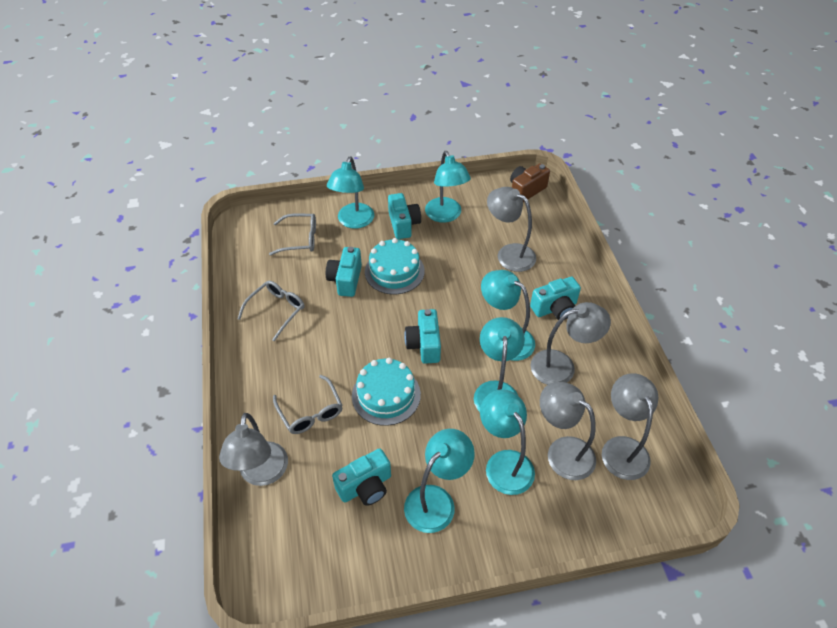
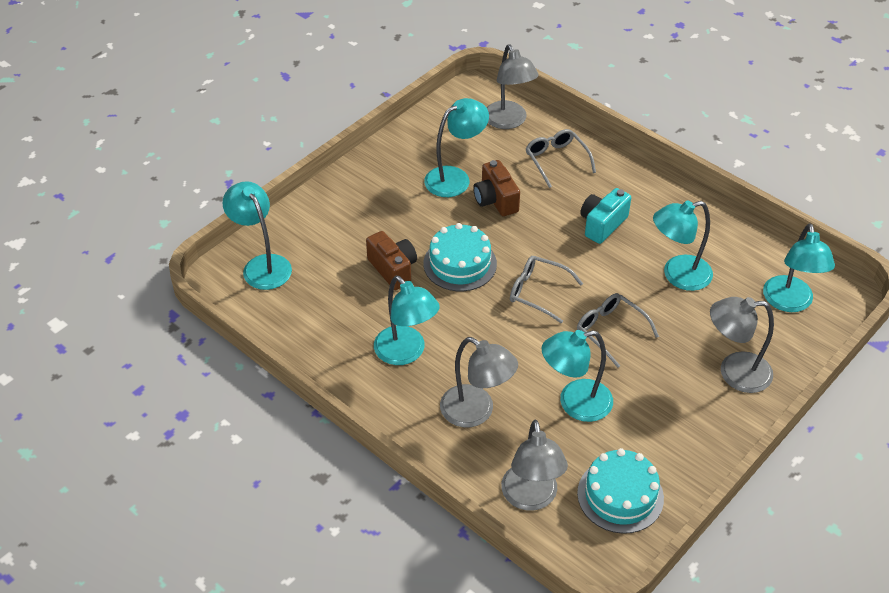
brown camera: 1 -> 2
grey lamp: 5 -> 4
turquoise camera: 5 -> 1

